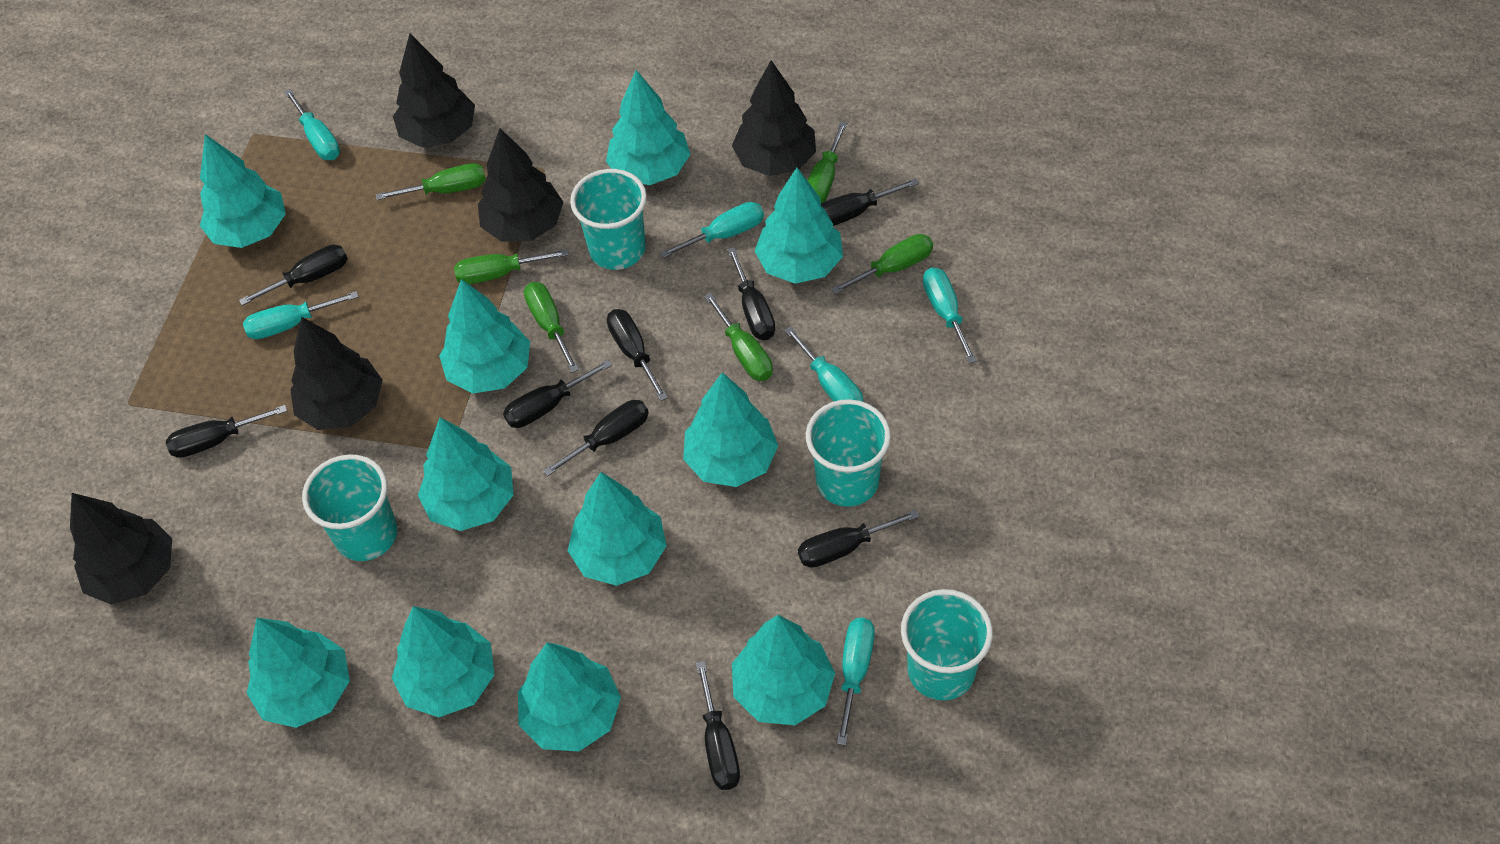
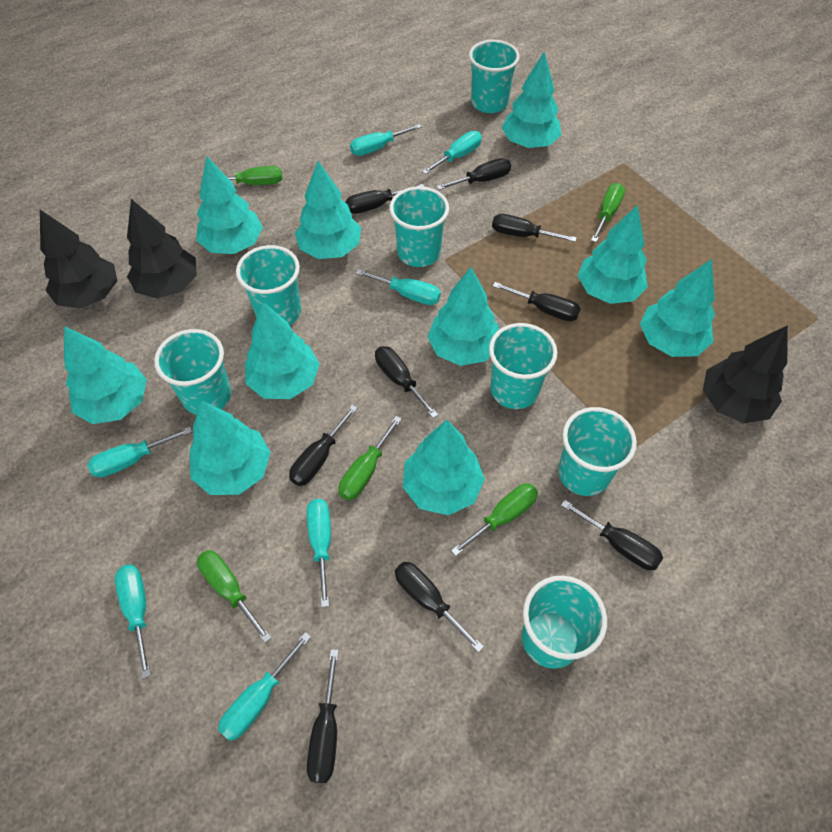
black tree: 5 -> 3
green screwdriver: 6 -> 5
turquoise cup: 4 -> 7
turquoise screwdriver: 6 -> 7
turquoise tree: 11 -> 10

